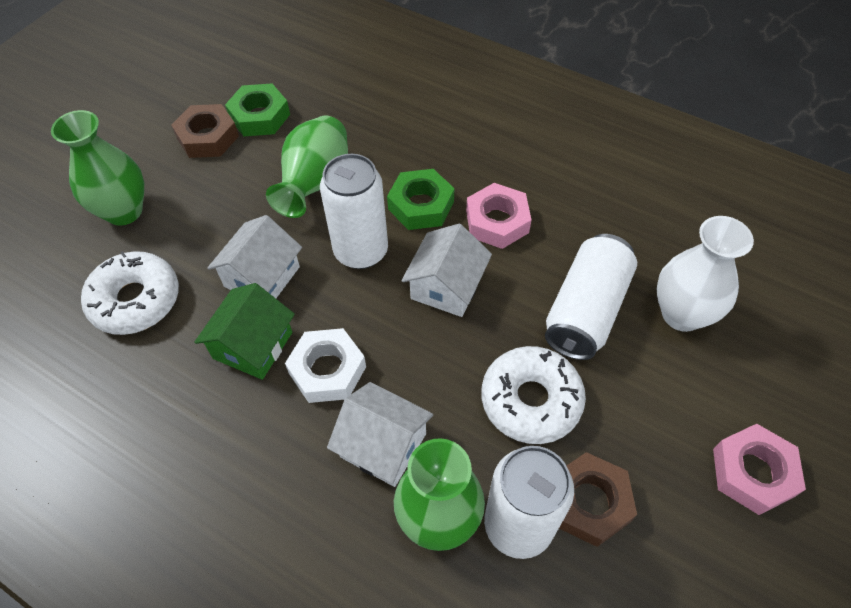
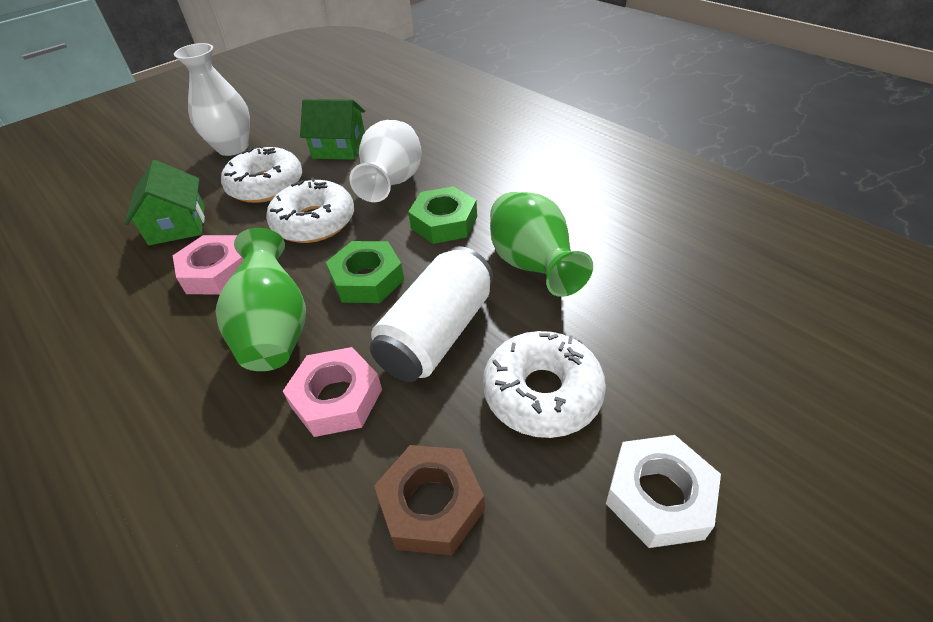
brown nut: 2 -> 1
green house: 1 -> 2
green vase: 3 -> 2
white can: 3 -> 1
white donut: 2 -> 3
white house: 3 -> 0
white vase: 1 -> 2

